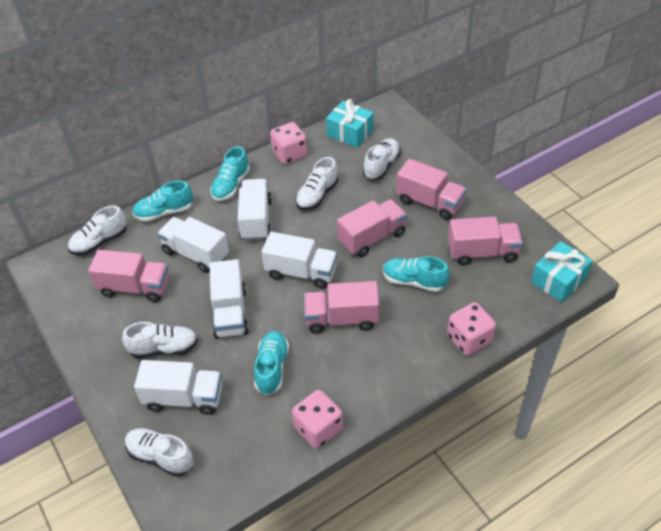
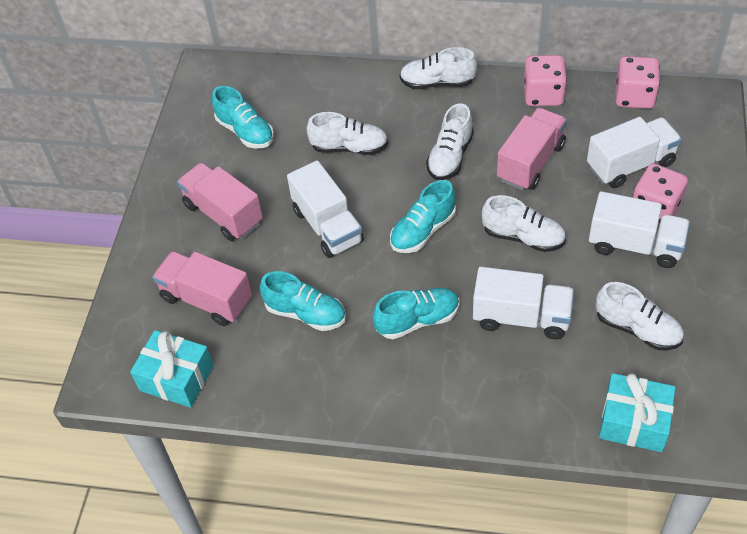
pink truck: 5 -> 3
white truck: 5 -> 4

